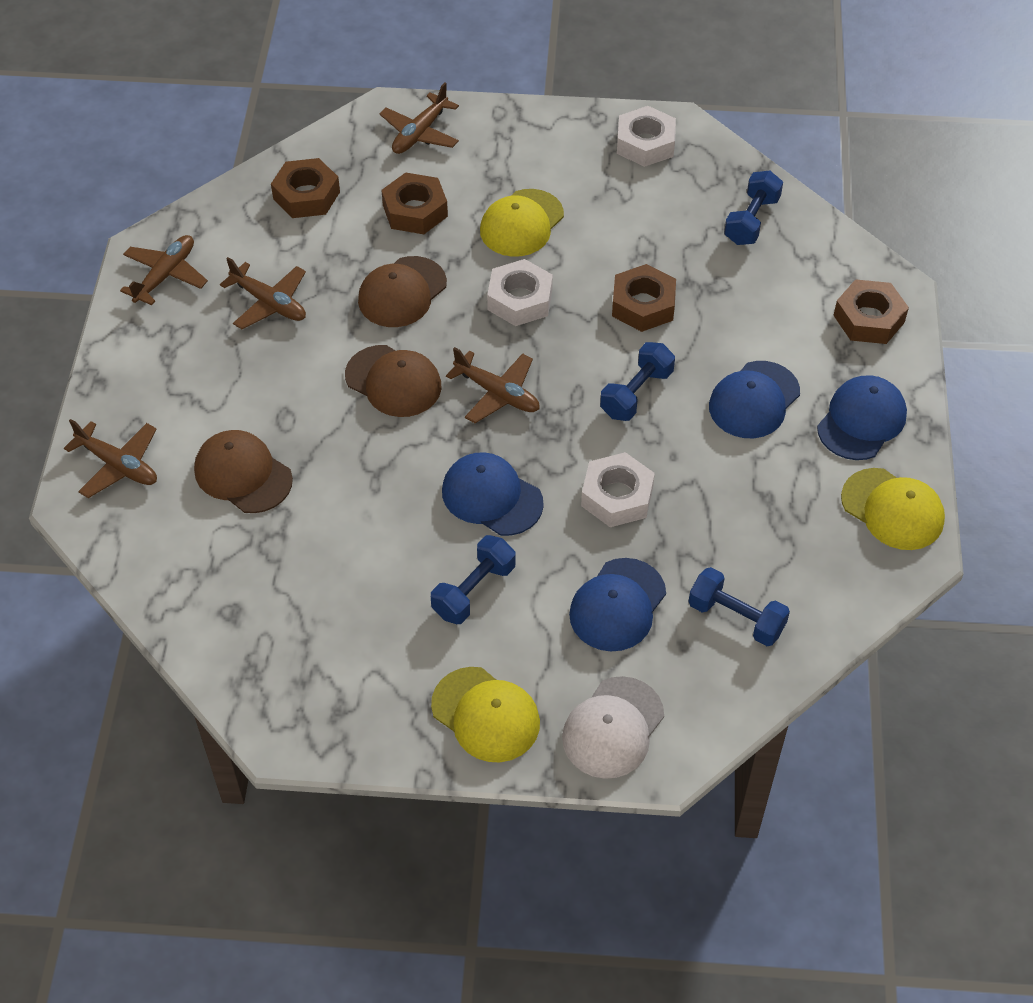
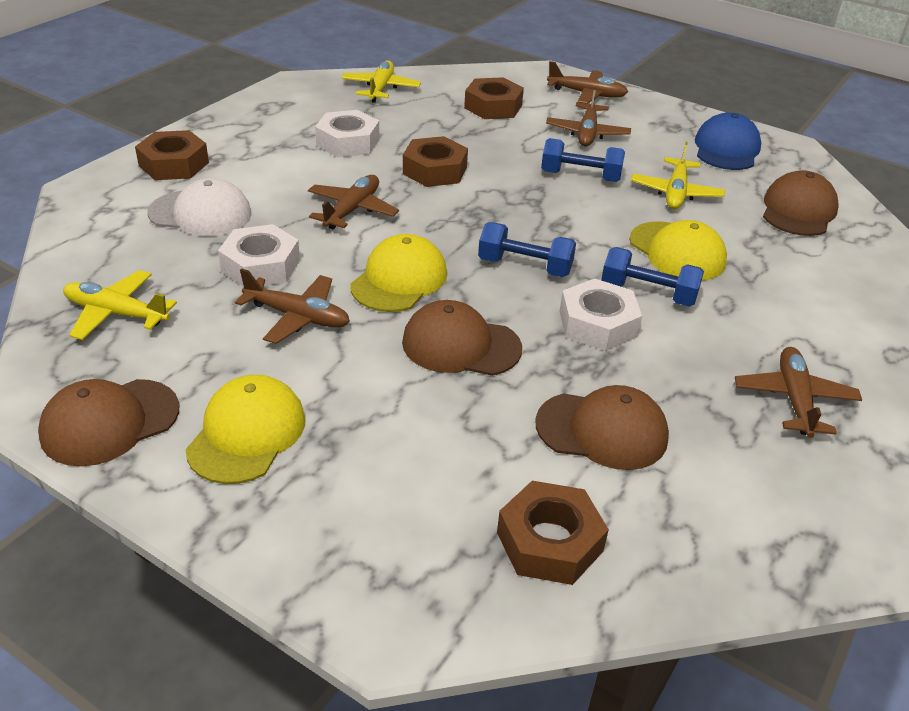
blue cap: 4 -> 1
blue dumbbell: 4 -> 3
brown cap: 3 -> 4
yellow plane: 0 -> 3

